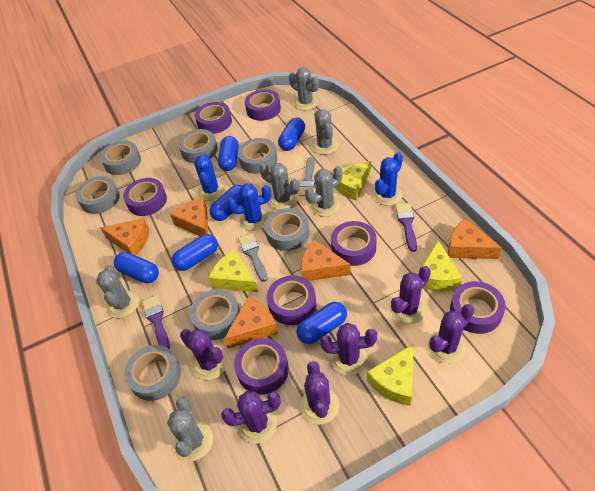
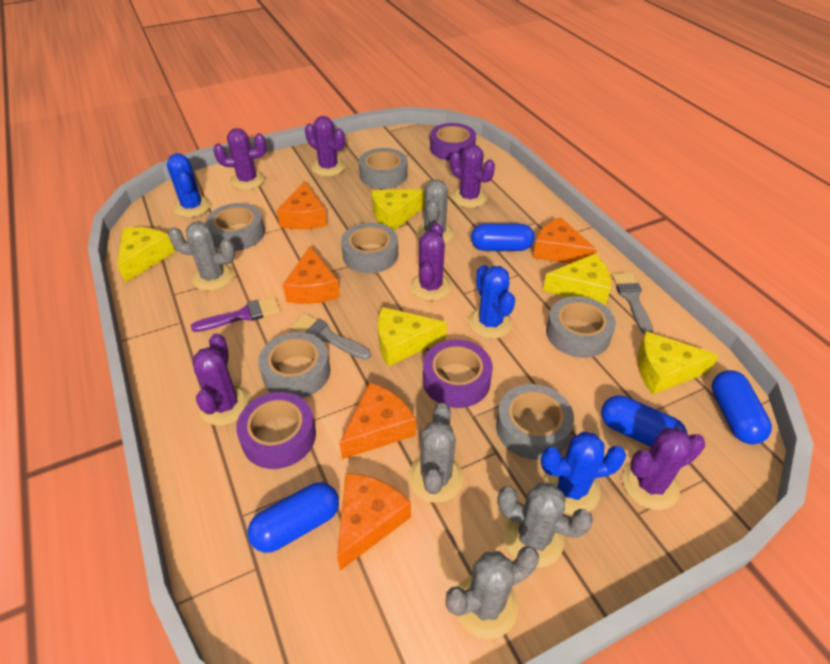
blue capsule: 6 -> 4
grey cactus: 6 -> 5
grey tape: 7 -> 6
purple brush: 2 -> 1
purple tape: 7 -> 3
yellow cheese: 4 -> 5

